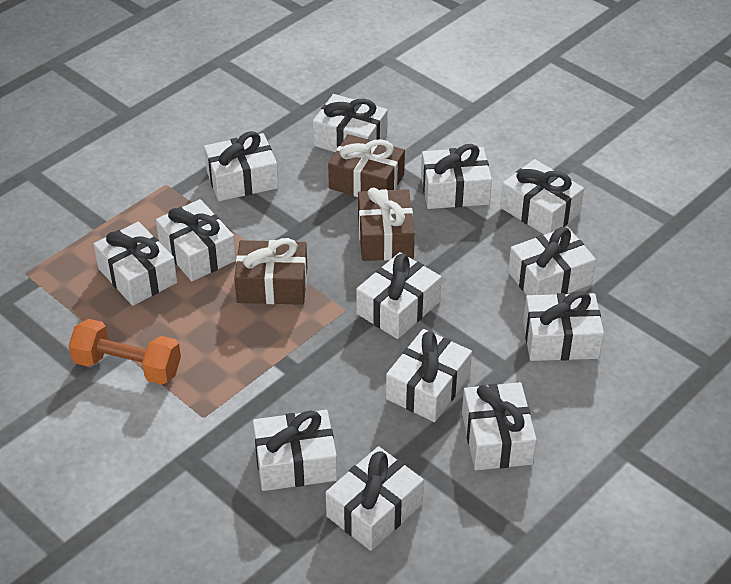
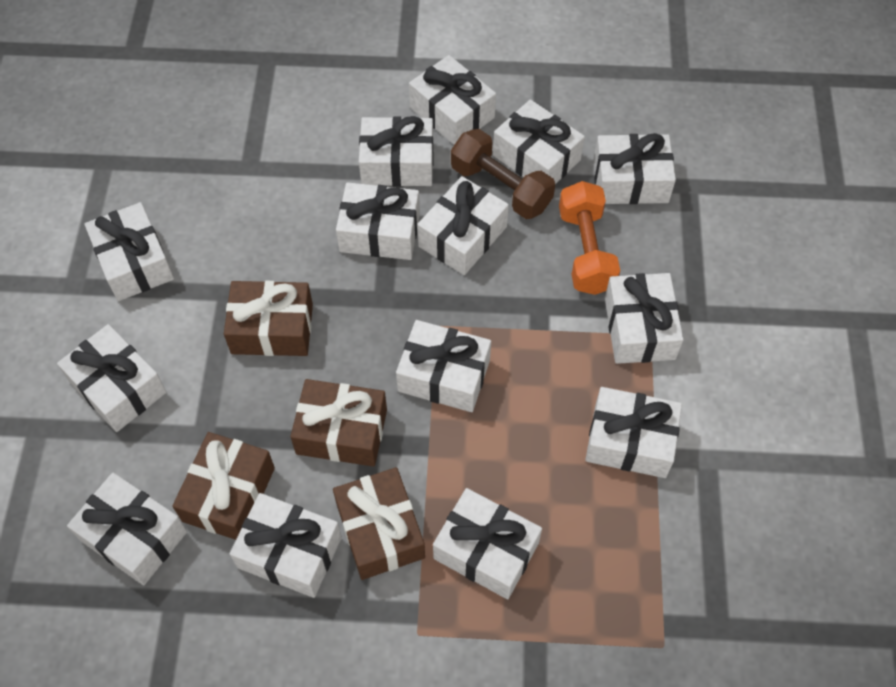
brown dumbbell: 0 -> 1
brown gift: 3 -> 4
white gift: 13 -> 14

